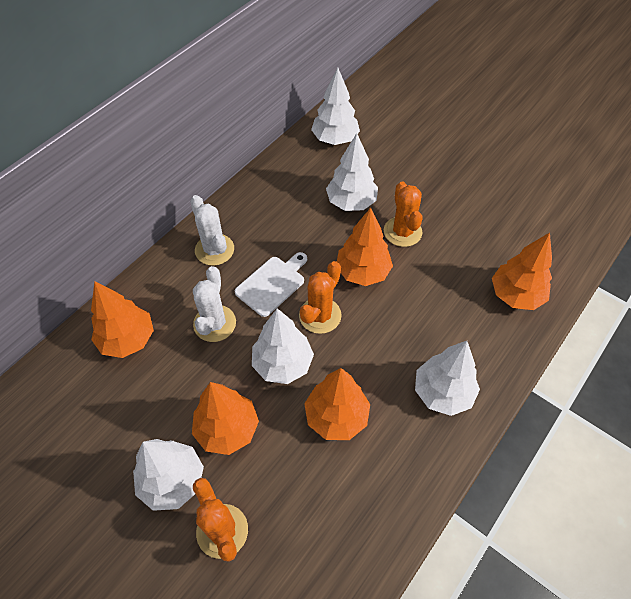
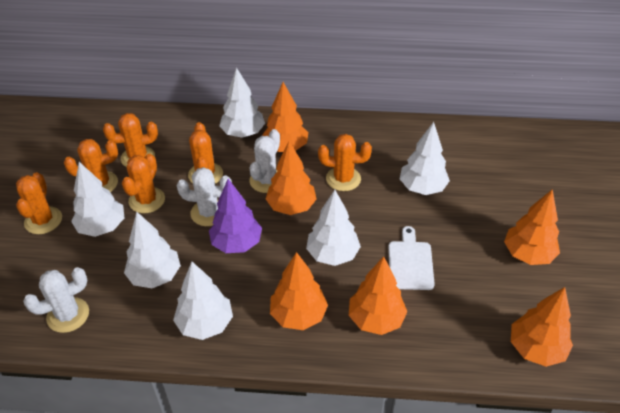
orange cactus: 3 -> 6
orange tree: 5 -> 6
purple tree: 0 -> 1
white cactus: 2 -> 3
white tree: 5 -> 6

